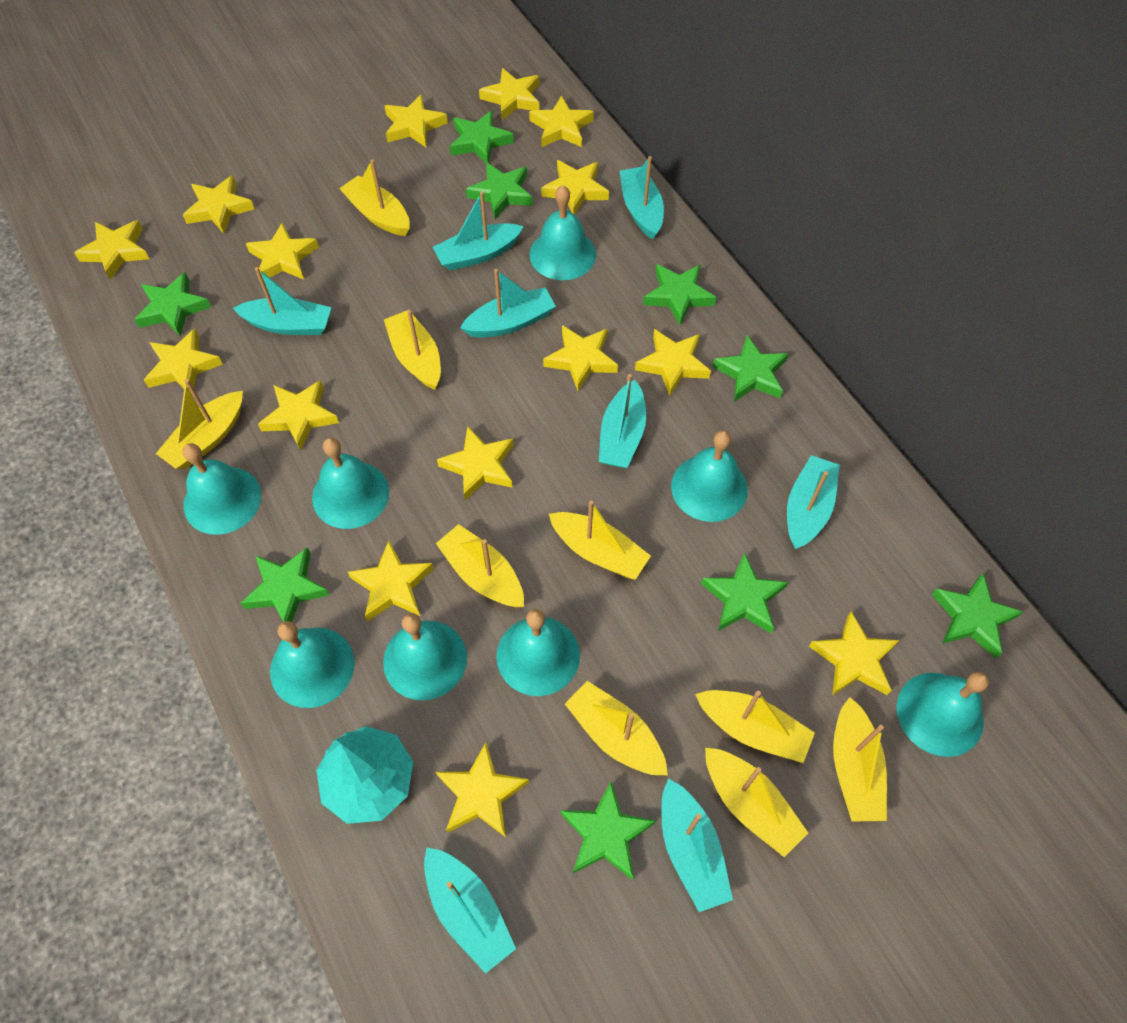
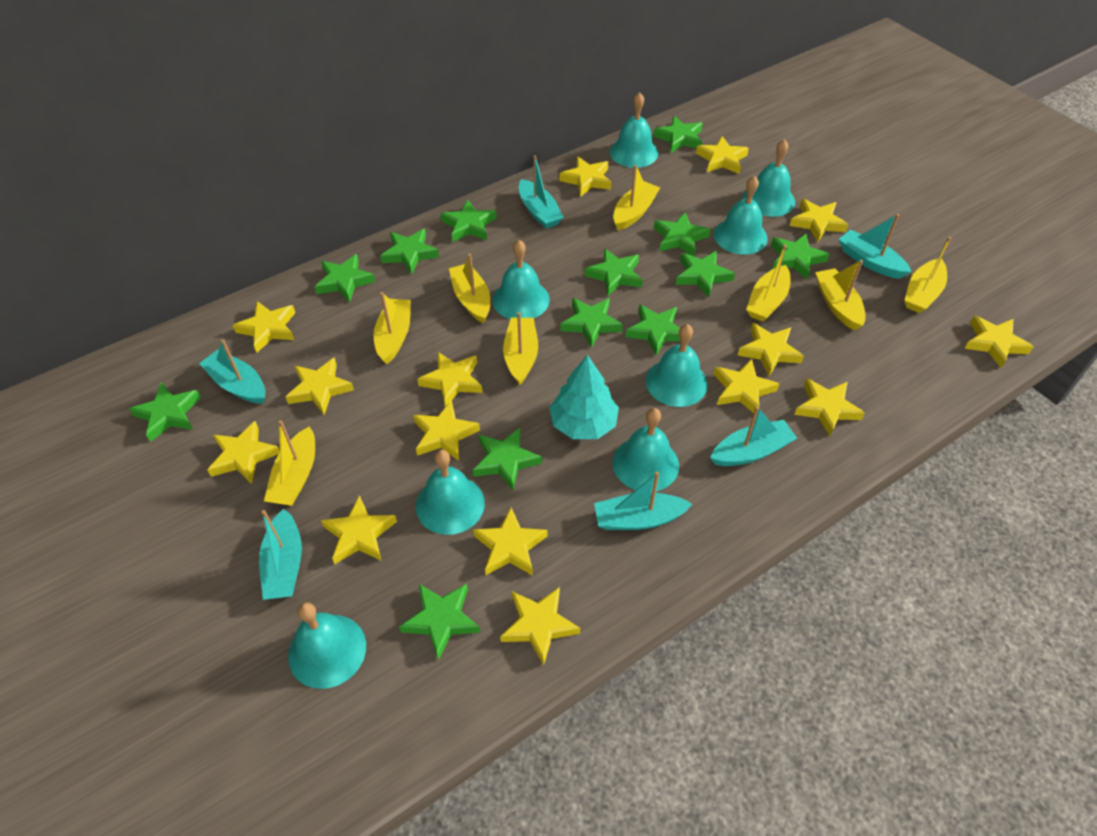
green star: 9 -> 13
turquoise boat: 8 -> 6
yellow boat: 9 -> 8

